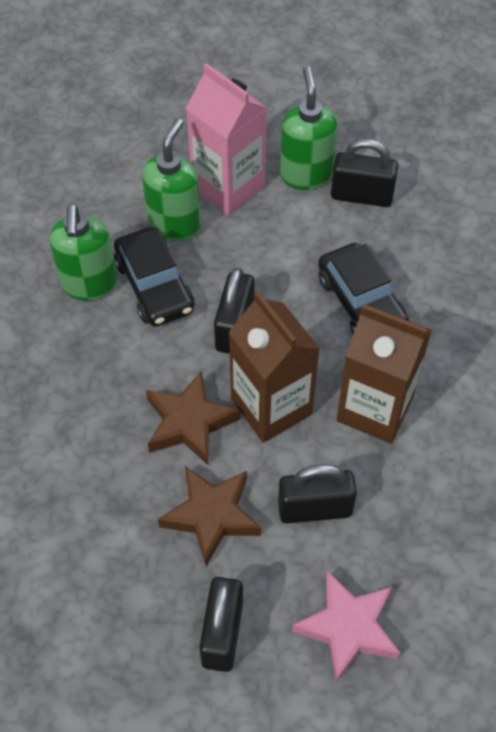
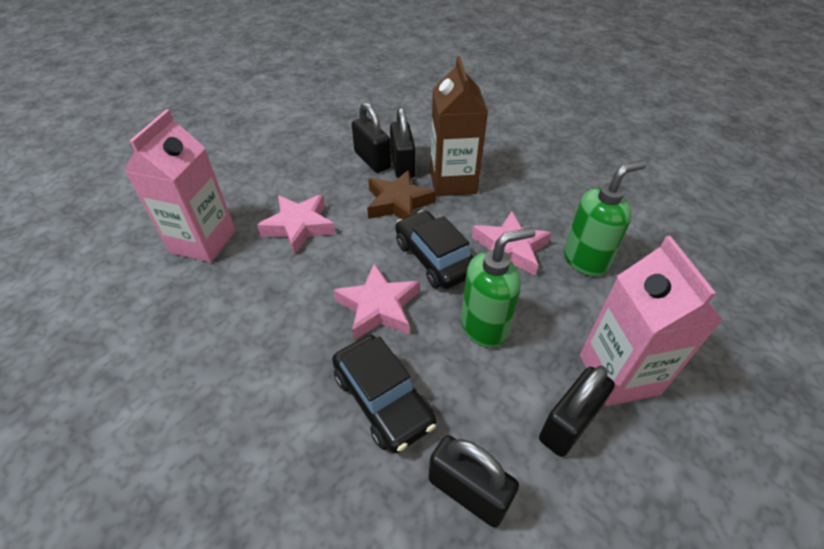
brown carton: 2 -> 1
brown star: 2 -> 1
green soap dispenser: 3 -> 2
pink carton: 1 -> 2
pink star: 1 -> 3

